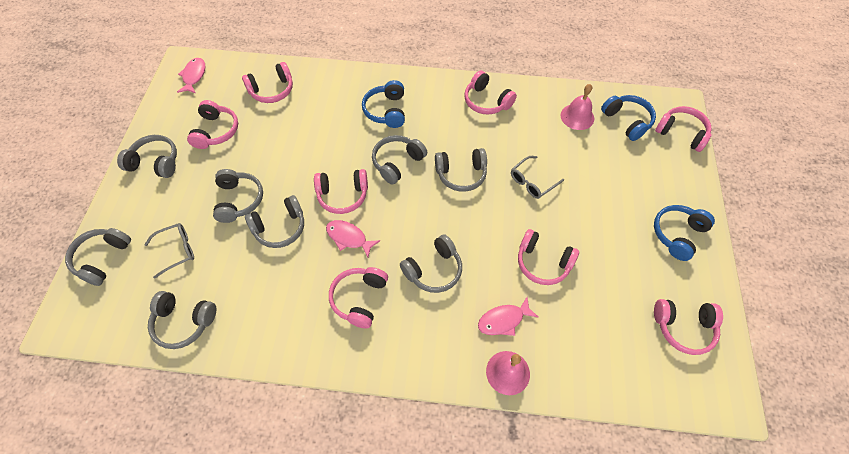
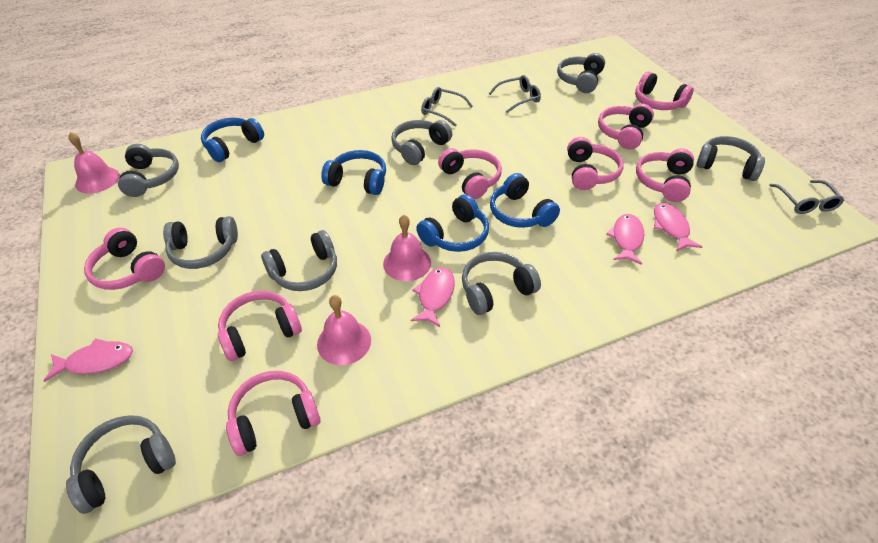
blue headphones: 3 -> 4
grey glasses: 2 -> 3
pink bell: 2 -> 3
pink fish: 3 -> 4

